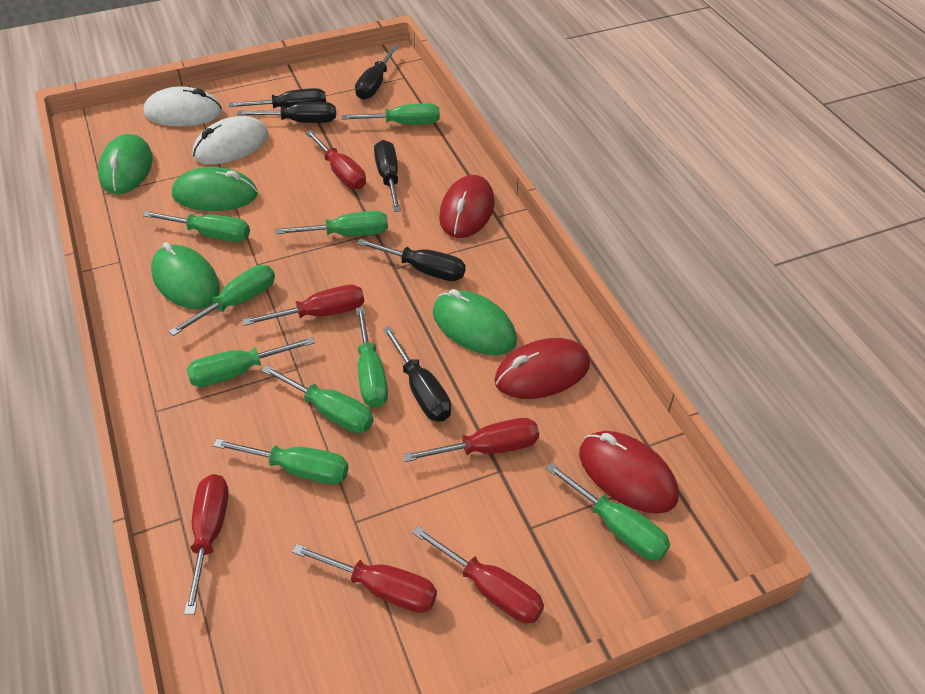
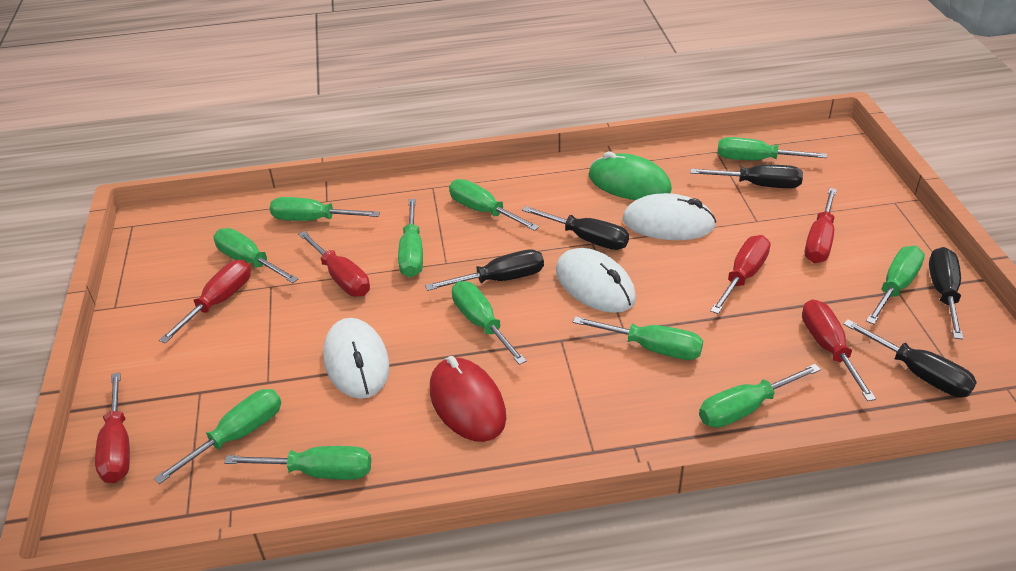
black screwdriver: 6 -> 5
green mouse: 4 -> 1
green screwdriver: 9 -> 11
red mouse: 3 -> 1
white mouse: 2 -> 3

